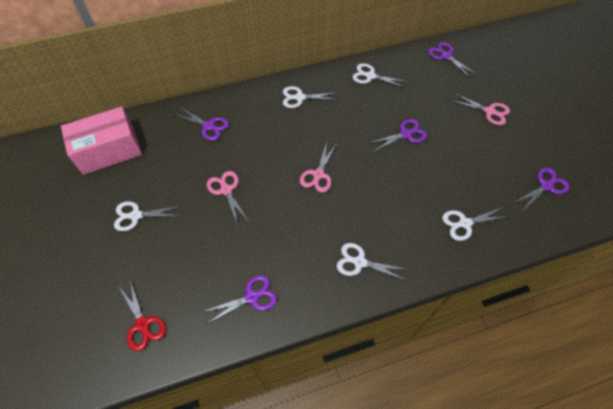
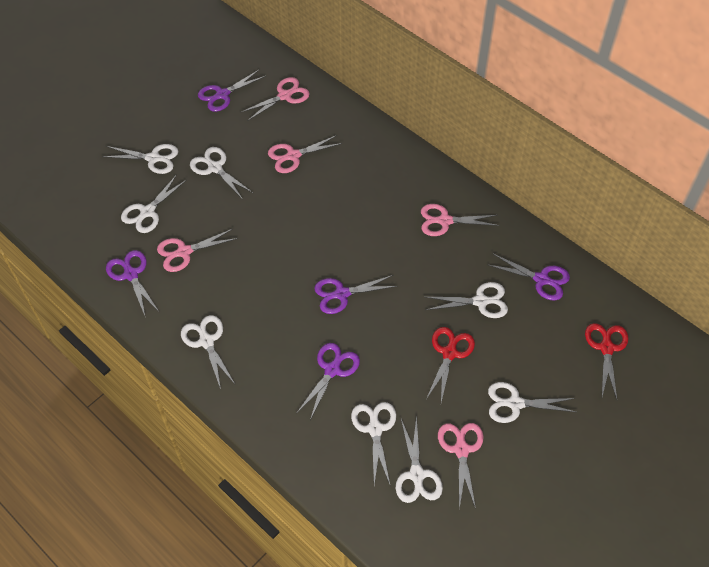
pink box: 1 -> 0
pink scissors: 3 -> 5
red scissors: 1 -> 2
white scissors: 5 -> 8

